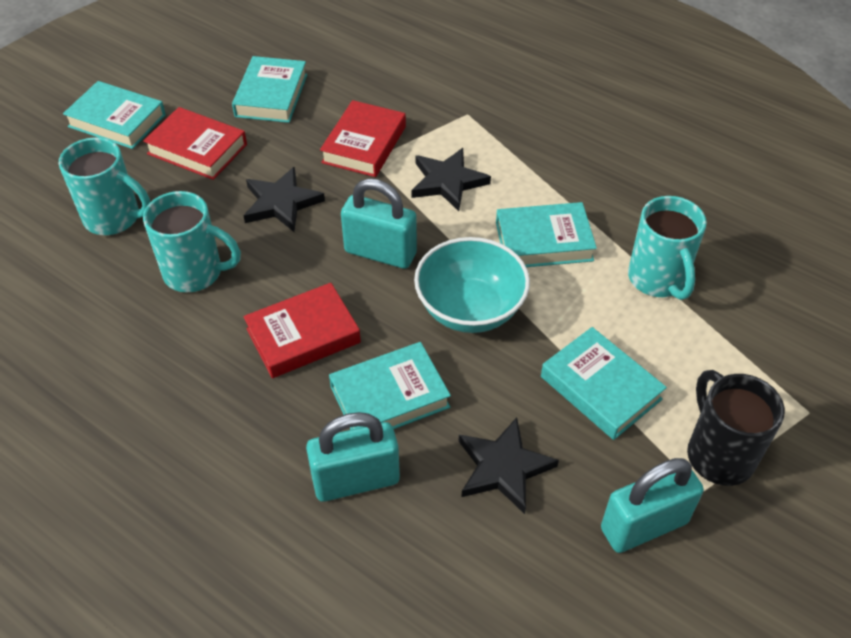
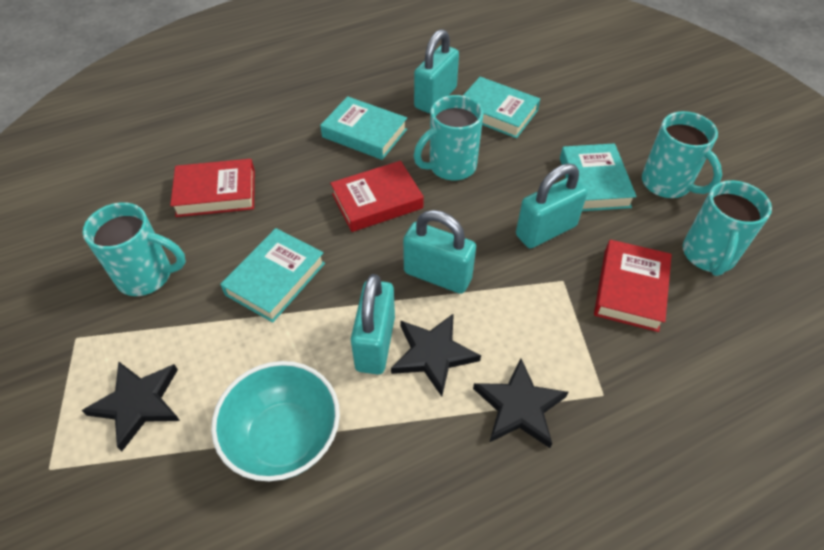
black mug: 1 -> 0
turquoise book: 5 -> 4
turquoise mug: 3 -> 4
turquoise padlock: 3 -> 4

